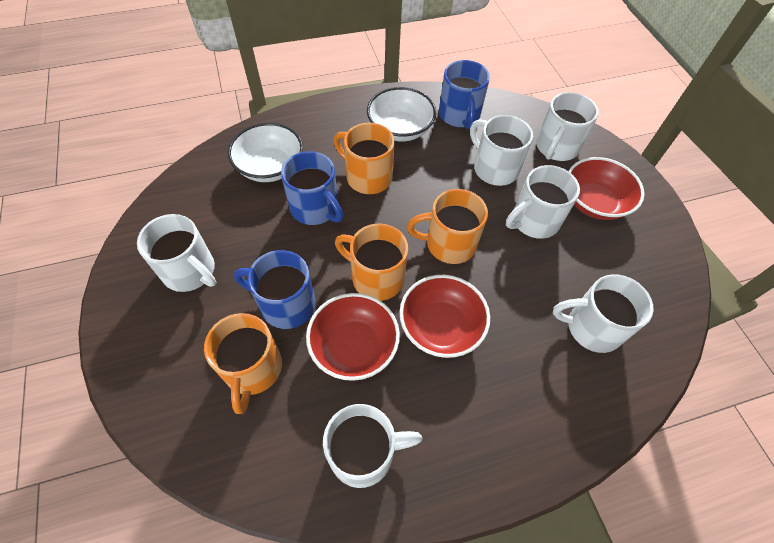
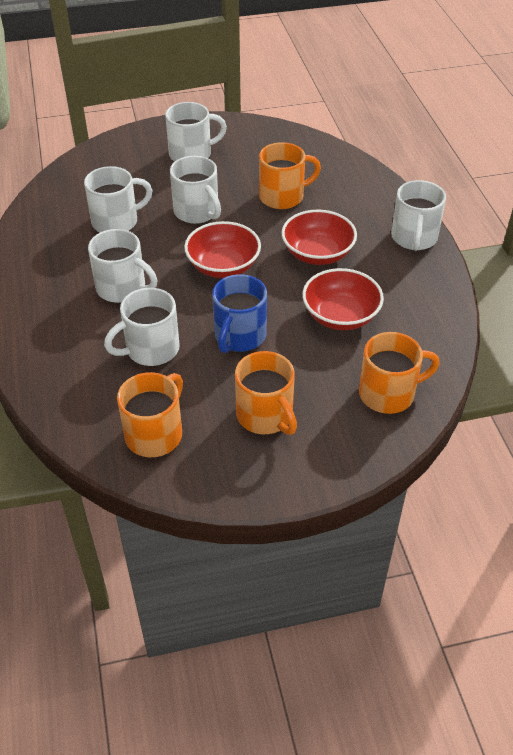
blue mug: 3 -> 1
white bowl: 2 -> 0

